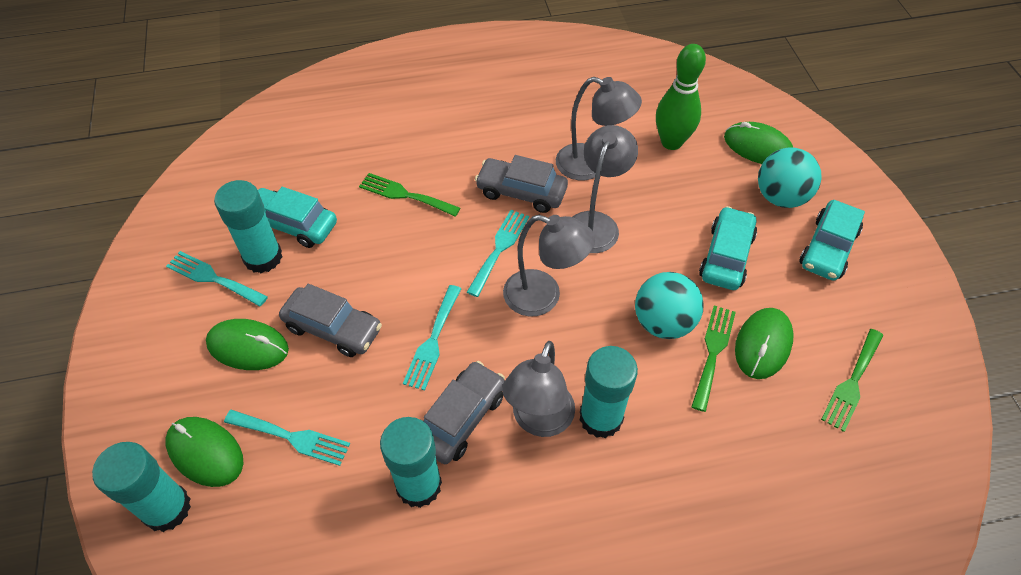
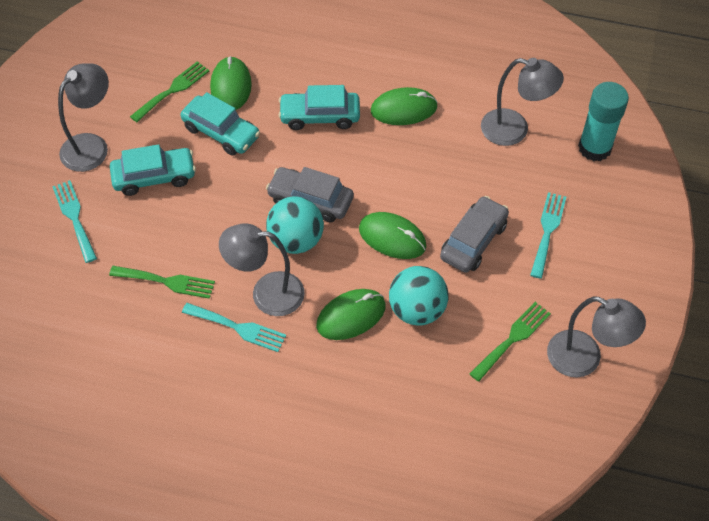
green bowling pin: 1 -> 0
grey car: 3 -> 2
turquoise fork: 4 -> 3
turquoise glue stick: 4 -> 1

